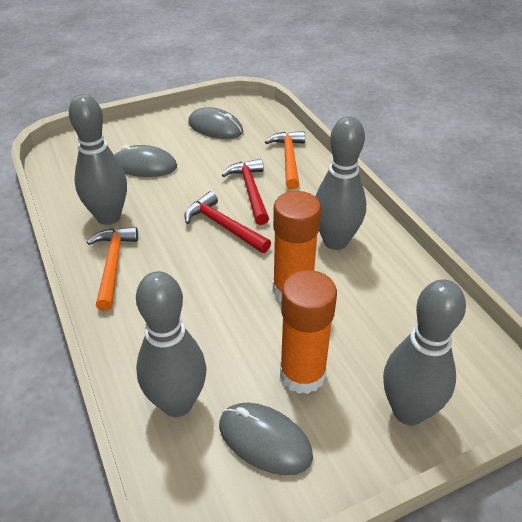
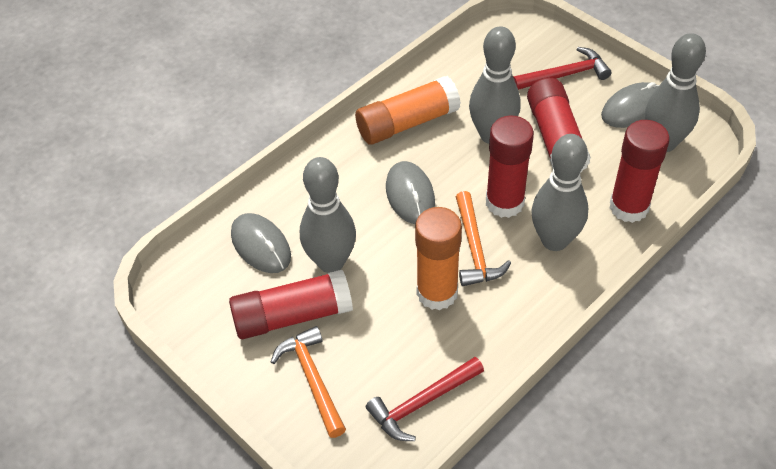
red glue stick: 0 -> 4

